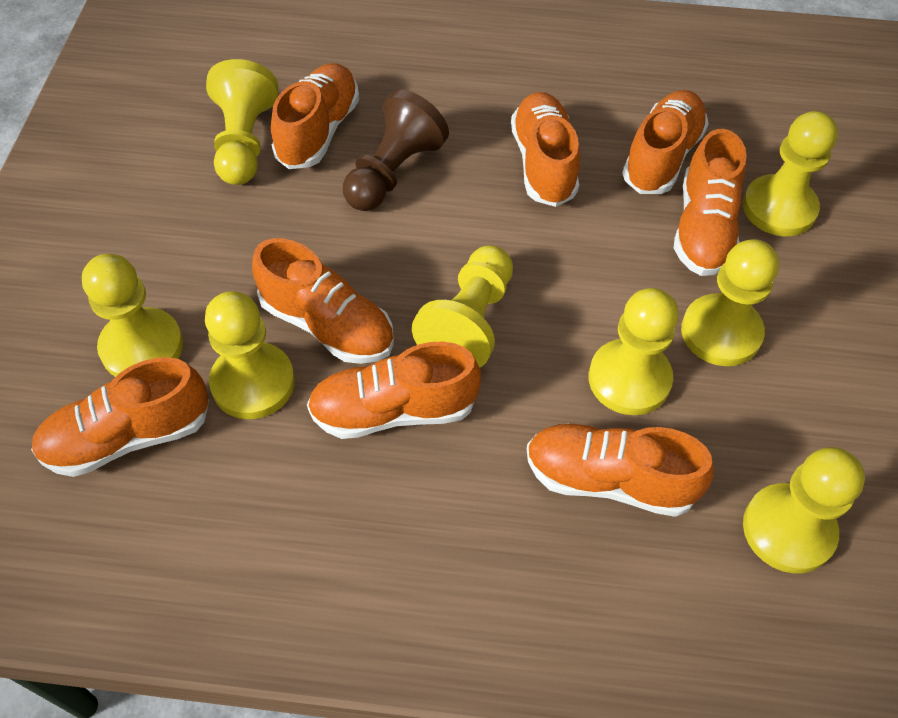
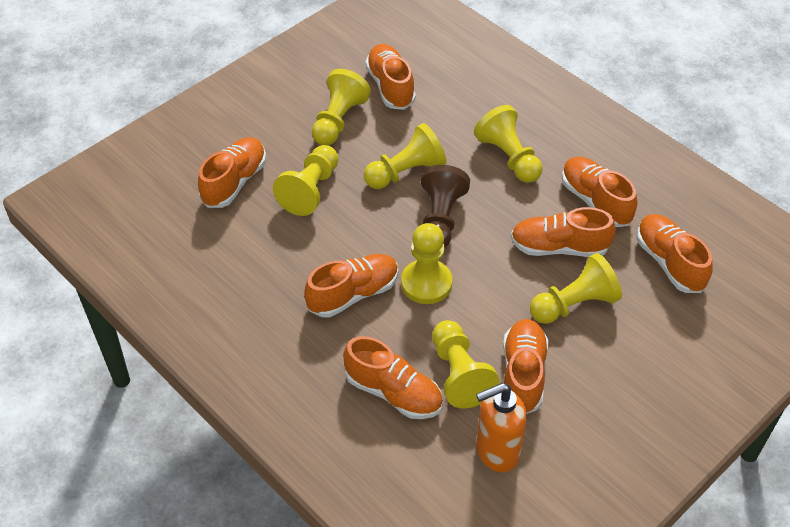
orange soap dispenser: 0 -> 1
yellow pawn: 8 -> 7

